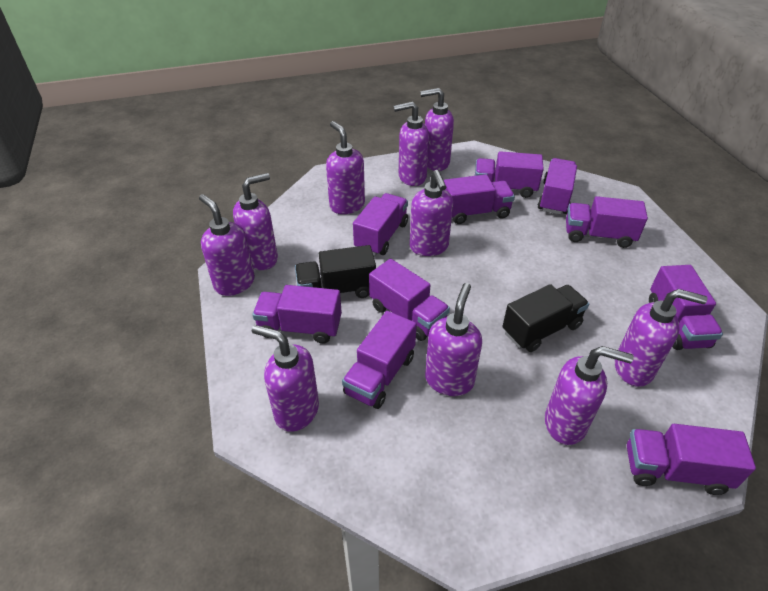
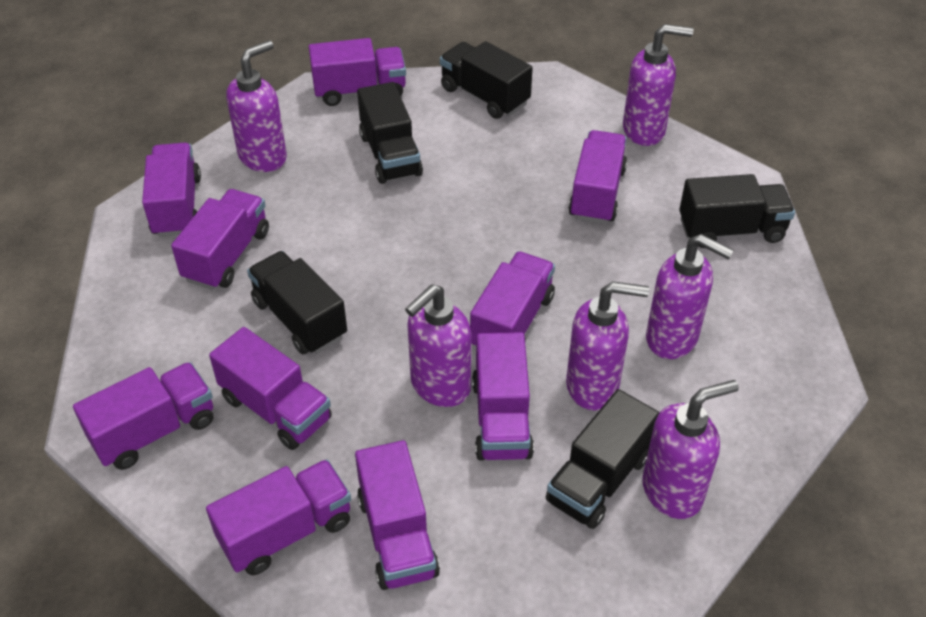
black truck: 2 -> 5
purple soap dispenser: 10 -> 6

